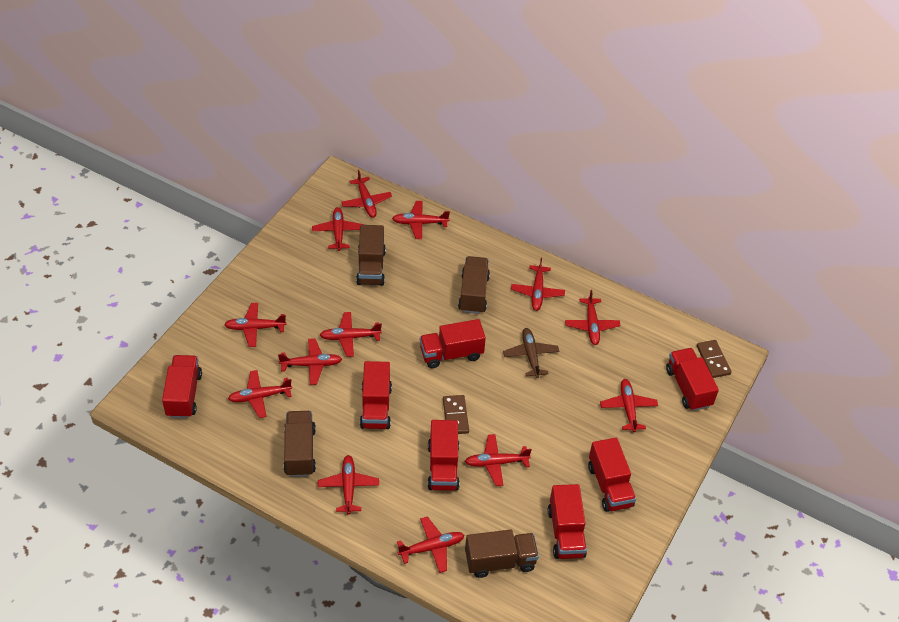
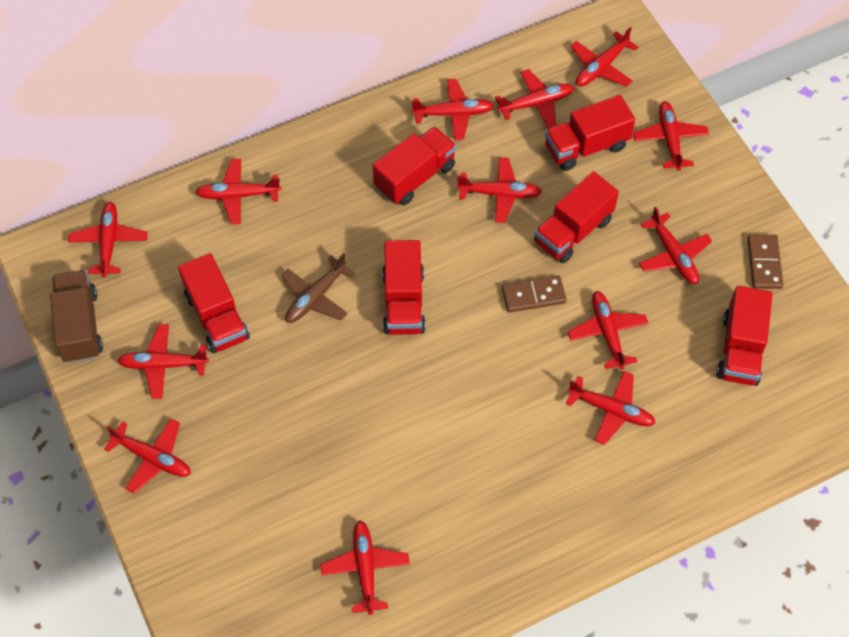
brown truck: 4 -> 1
red truck: 7 -> 6

